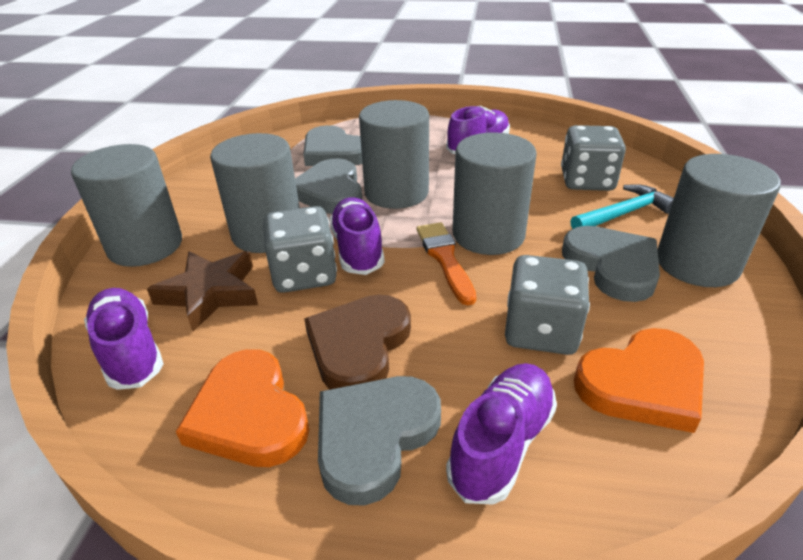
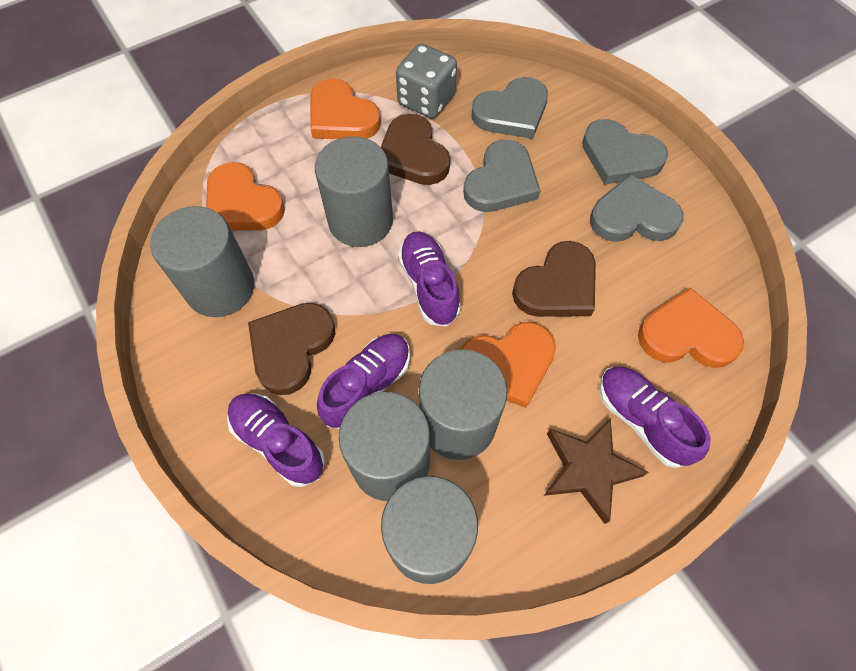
brown heart: 1 -> 3
grey dice: 3 -> 1
orange brush: 1 -> 0
orange heart: 2 -> 4
turquoise hammer: 1 -> 0

